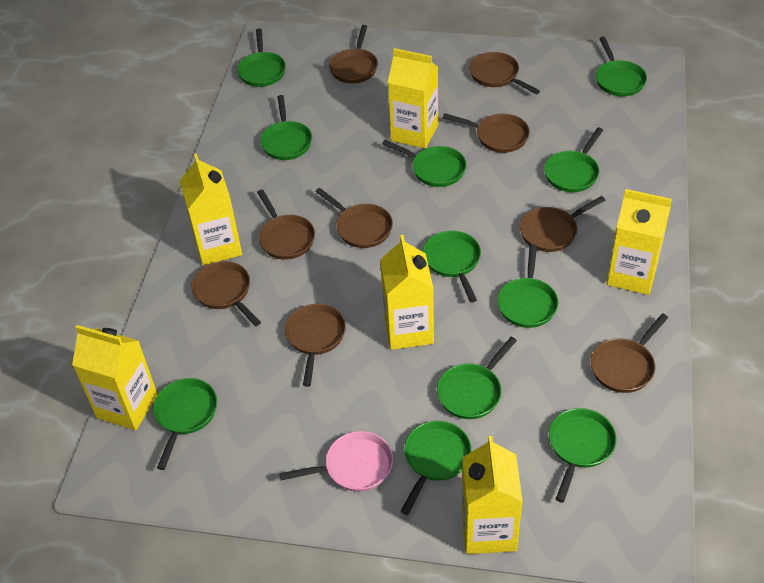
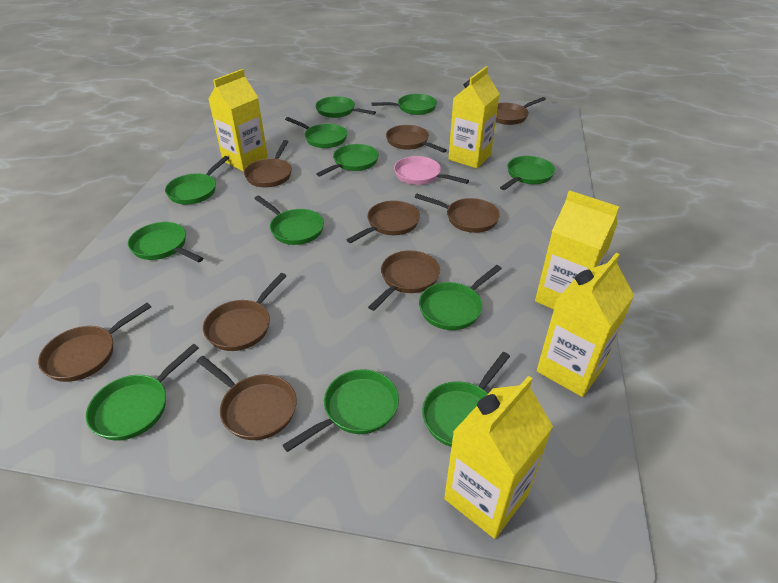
green pan: 11 -> 12
yellow carton: 6 -> 5

